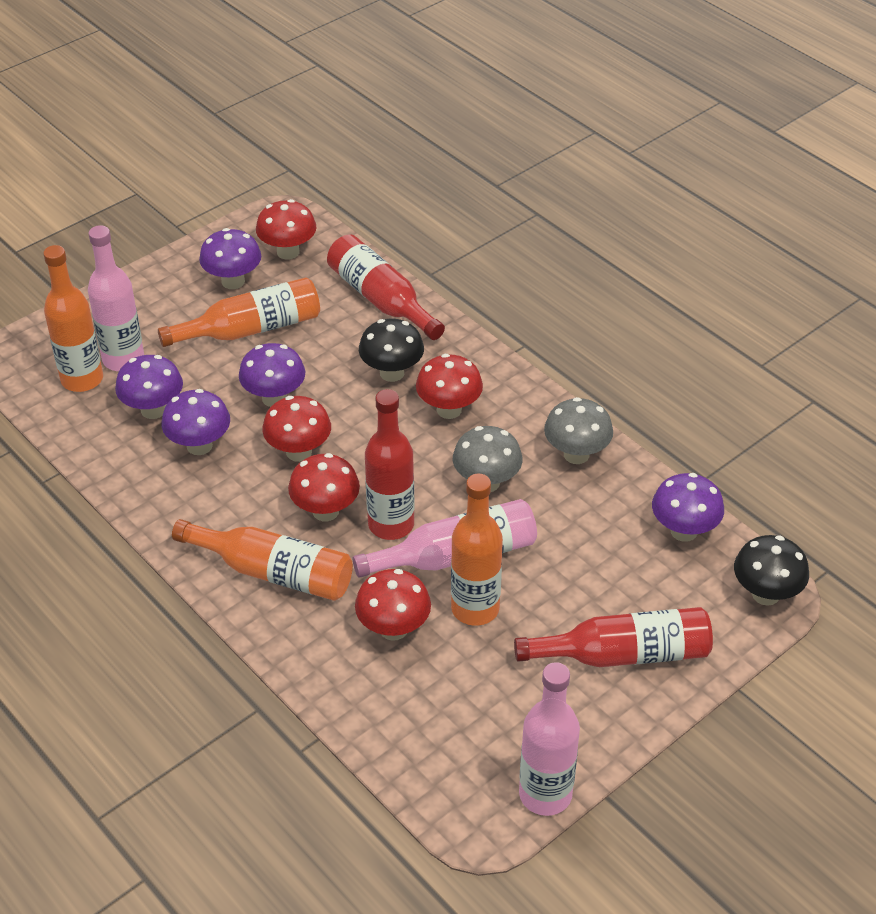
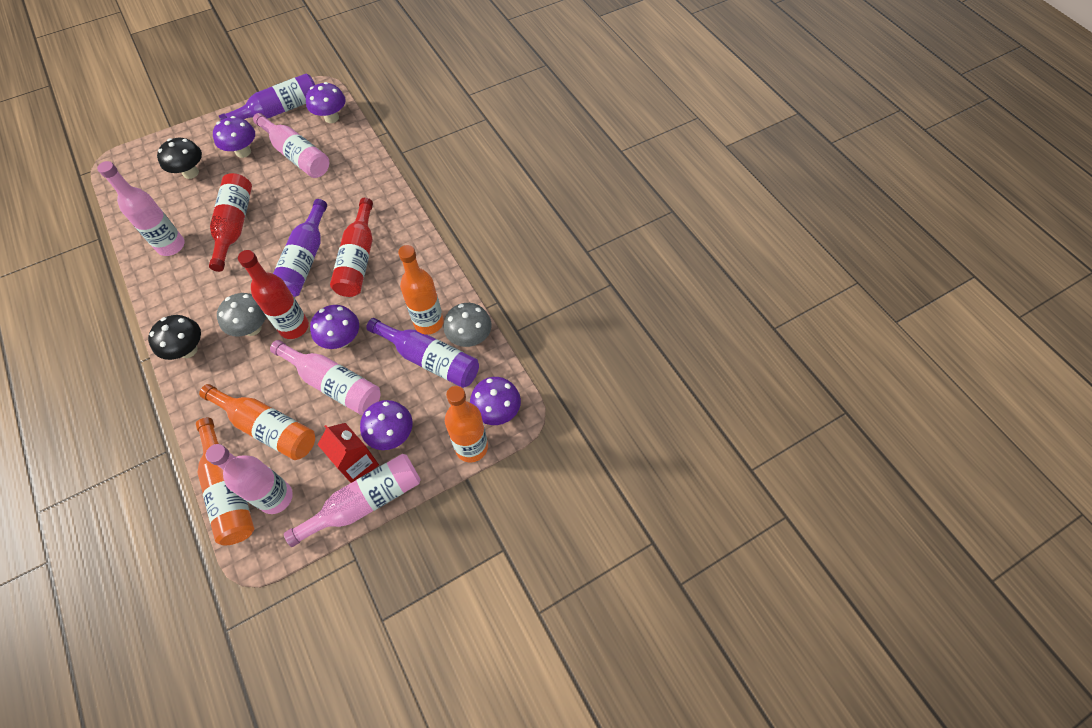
pink bottle: 3 -> 5
purple bottle: 0 -> 3
red carton: 0 -> 1
red mushroom: 5 -> 0

